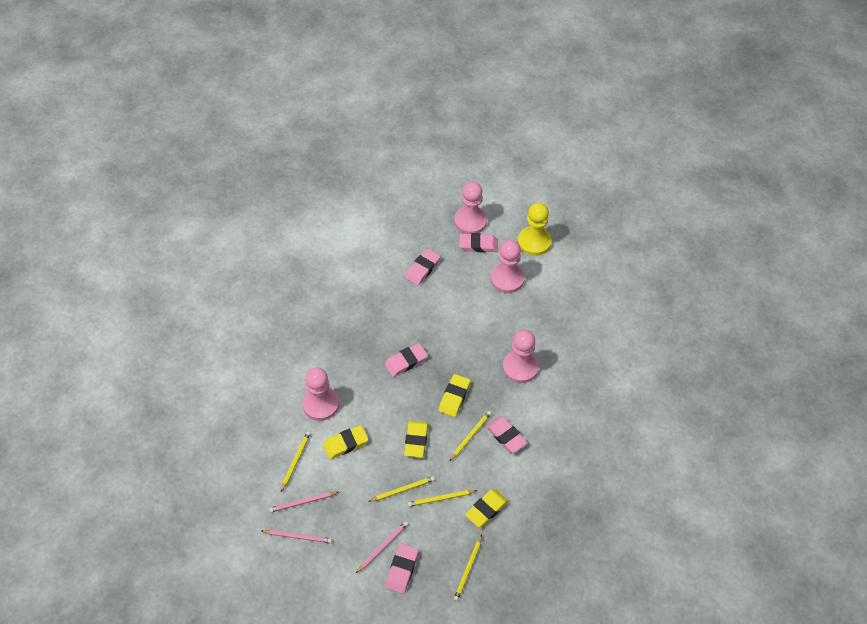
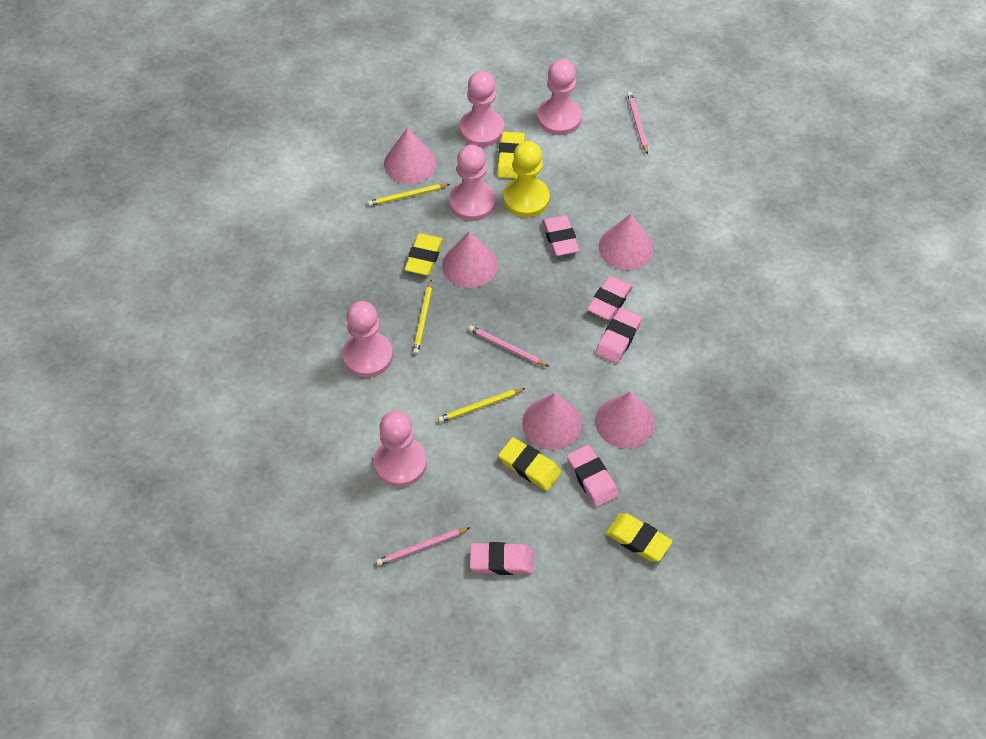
pink cone: 0 -> 5
pink pawn: 4 -> 5
yellow pencil: 5 -> 3

